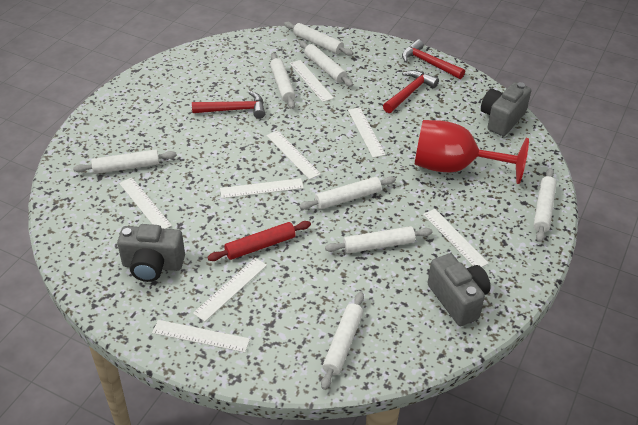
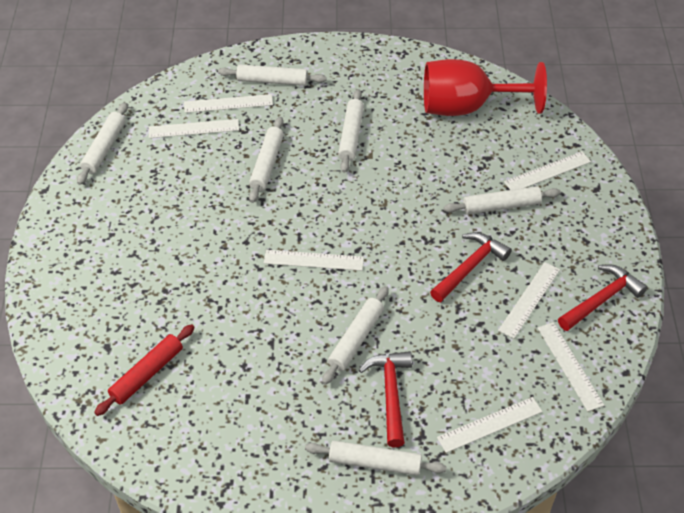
grey camera: 3 -> 0
white rolling pin: 8 -> 7
white ruler: 8 -> 7

